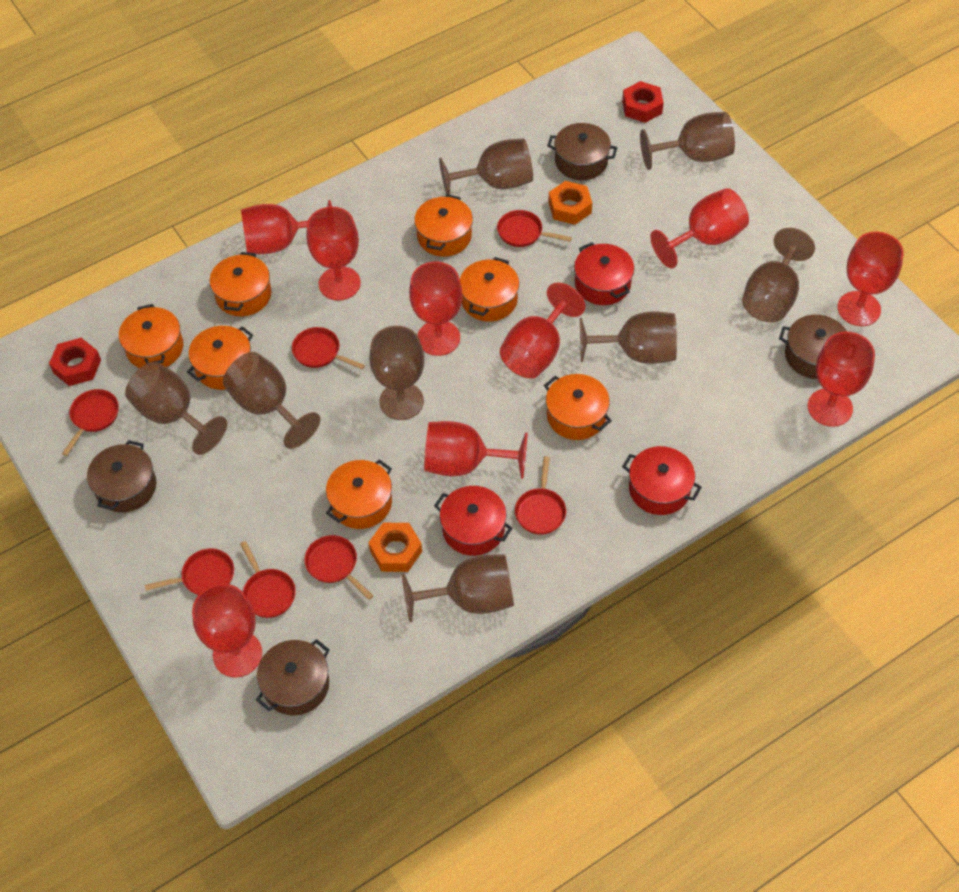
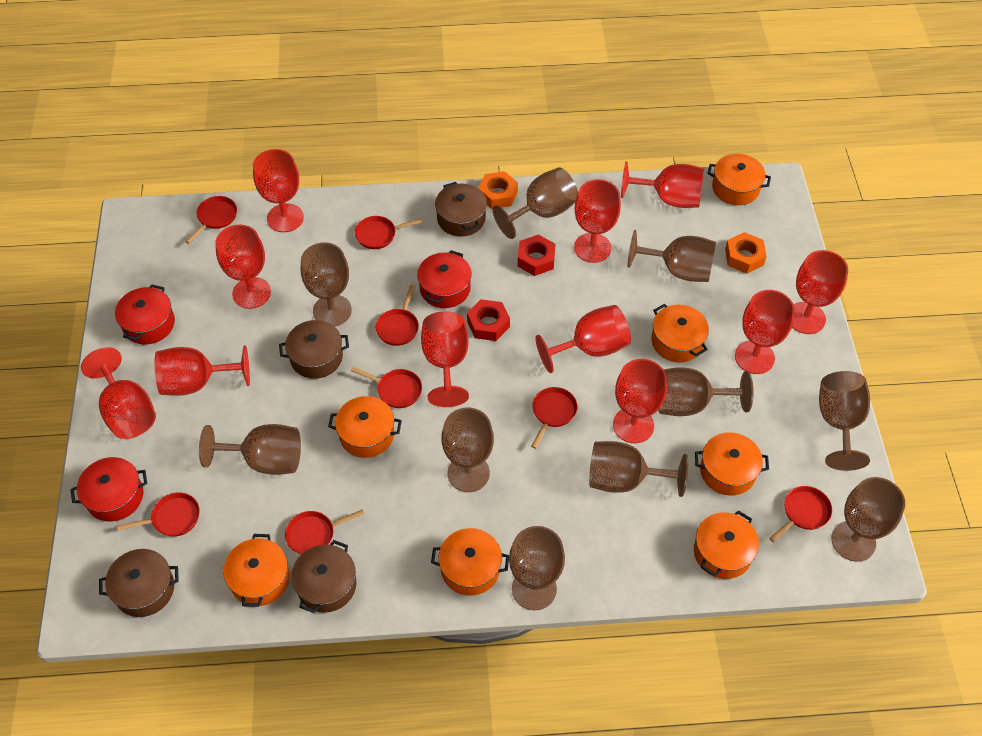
brown goblet: 8 -> 10
red goblet: 9 -> 11
red pan: 7 -> 8

